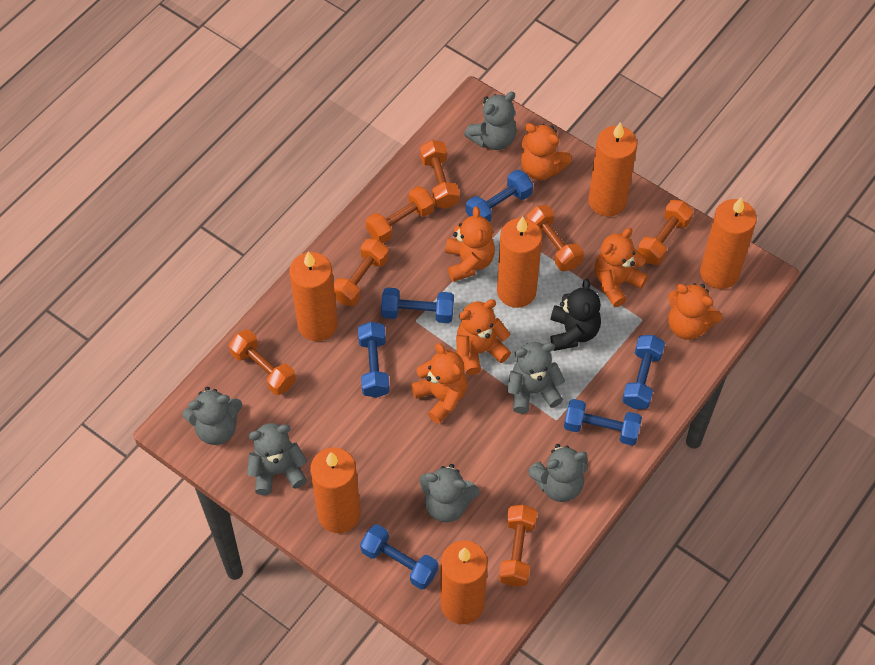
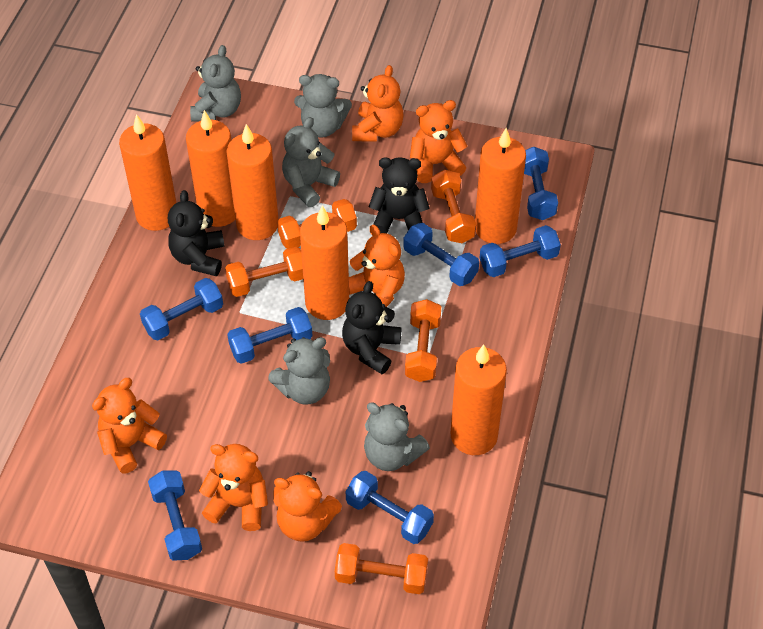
black teddy bear: 1 -> 3
blue dumbbell: 6 -> 7
grey teddy bear: 6 -> 5
orange dumbbell: 7 -> 5

